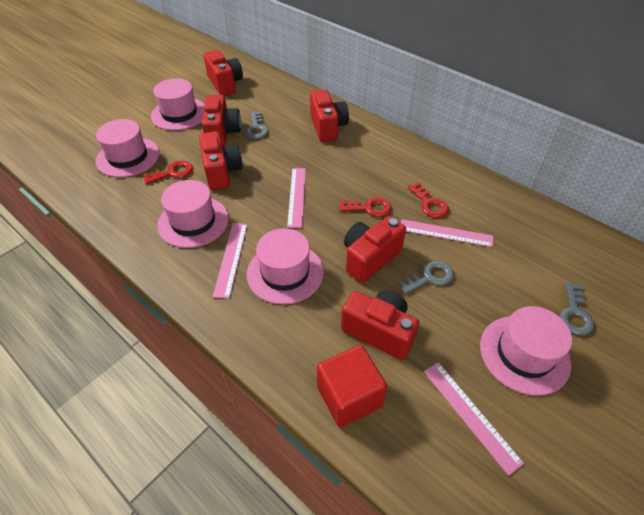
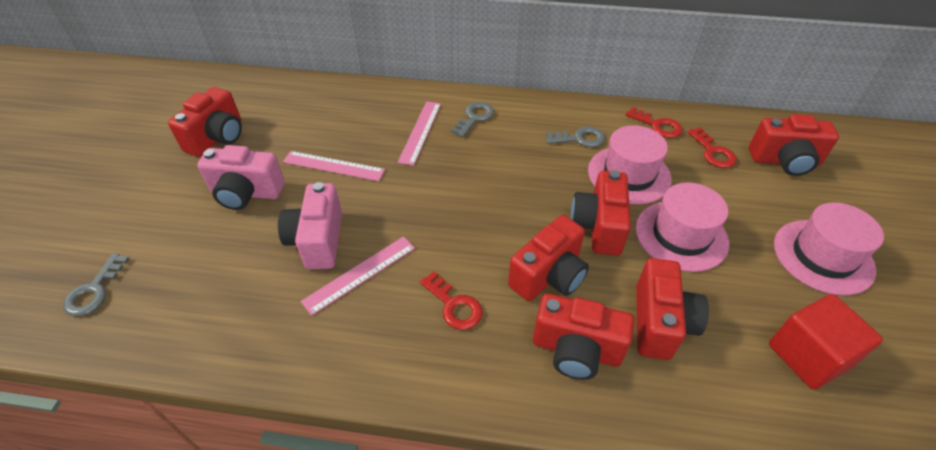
pink camera: 0 -> 2
pink hat: 5 -> 3
pink ruler: 4 -> 3

